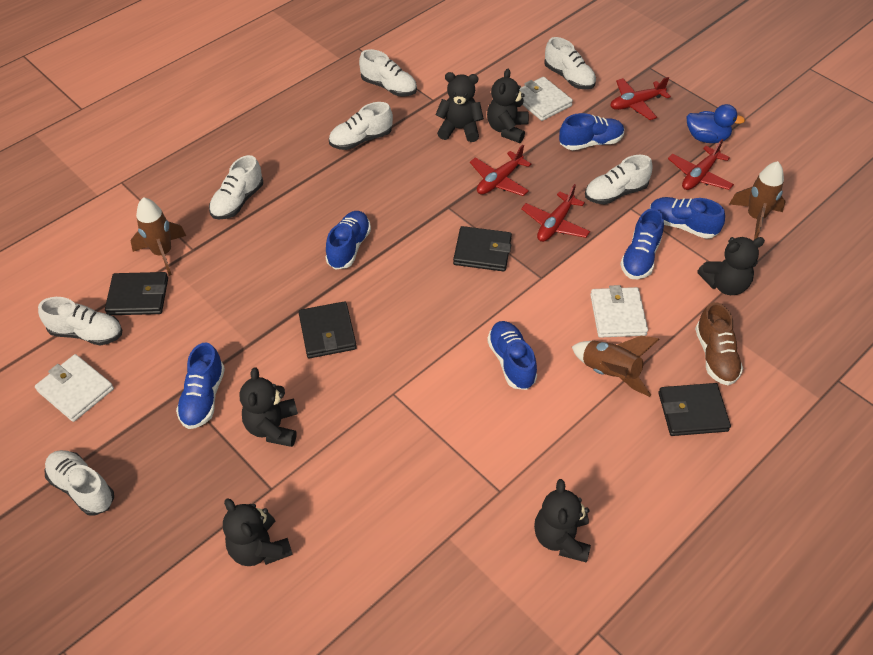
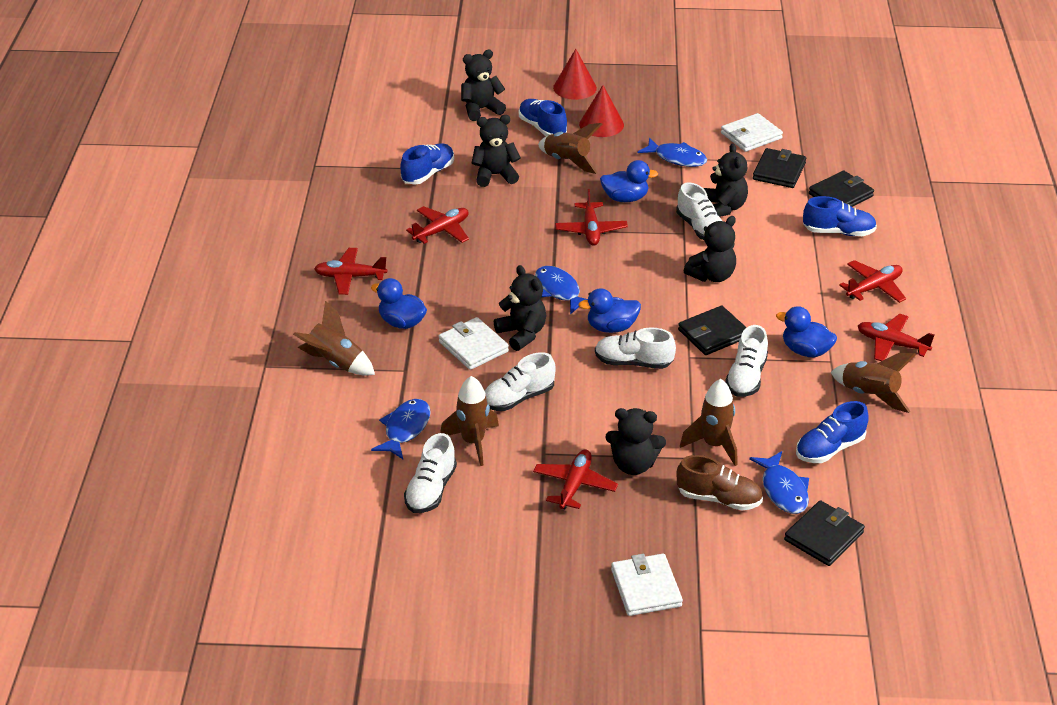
blue duck: 1 -> 4
blue fish: 0 -> 4
blue shoe: 6 -> 4
brown rocket: 3 -> 5
red cone: 0 -> 2
red plane: 4 -> 6
white shoe: 7 -> 5

